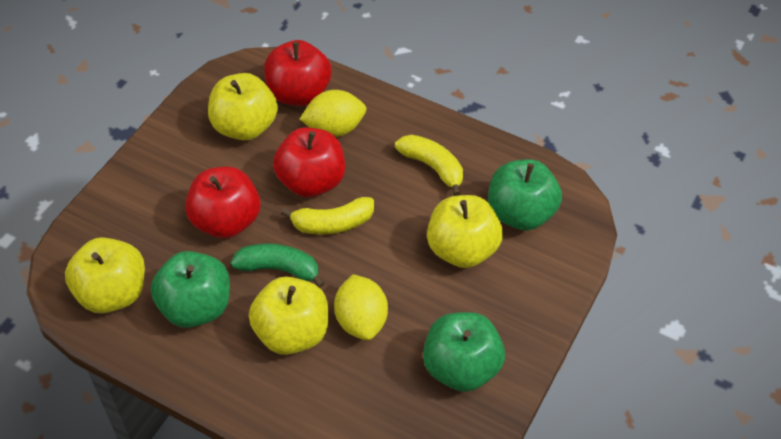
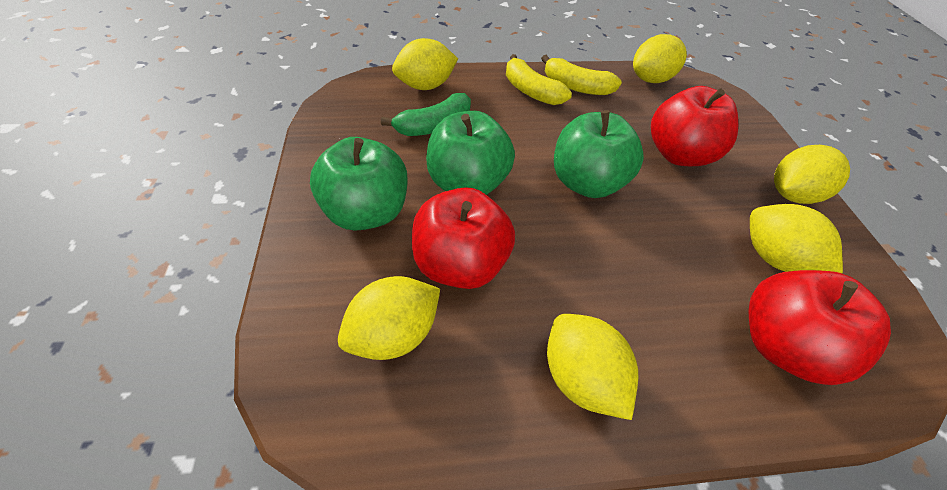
yellow apple: 4 -> 0
yellow lemon: 2 -> 6

